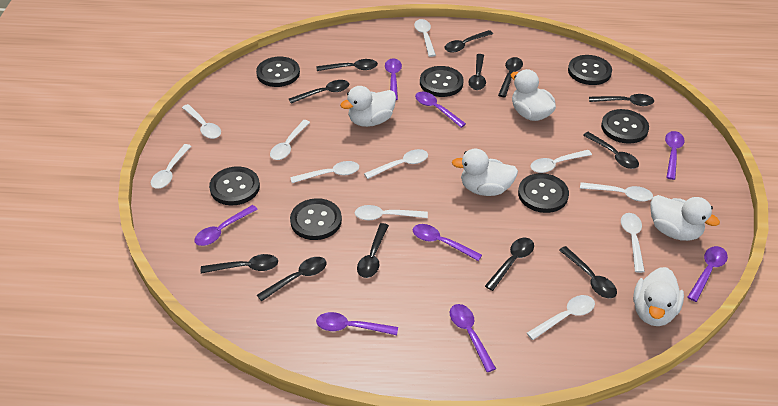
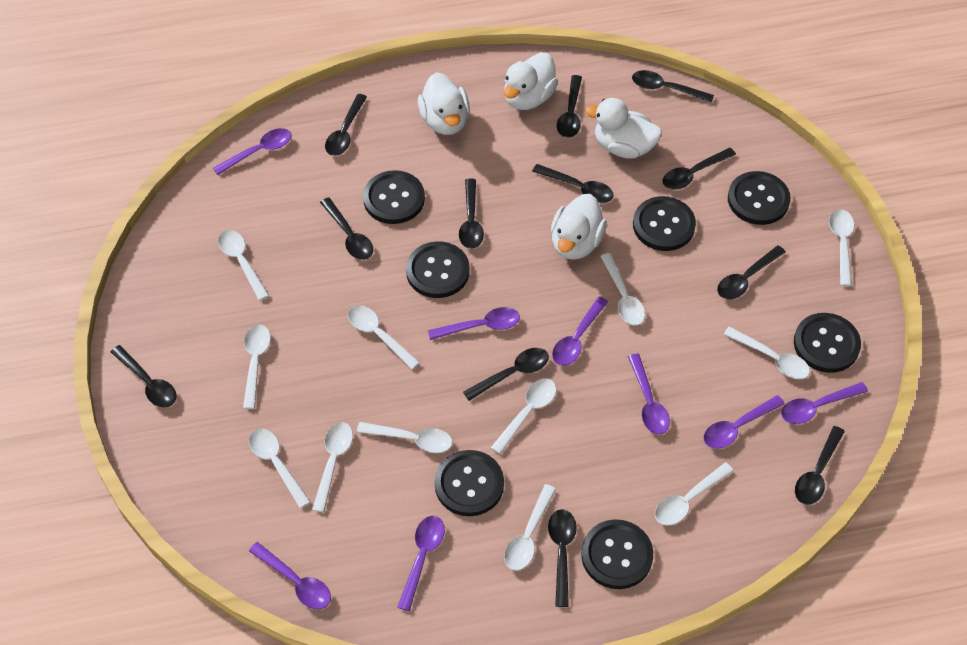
white duck: 5 -> 4
white spoon: 11 -> 12

